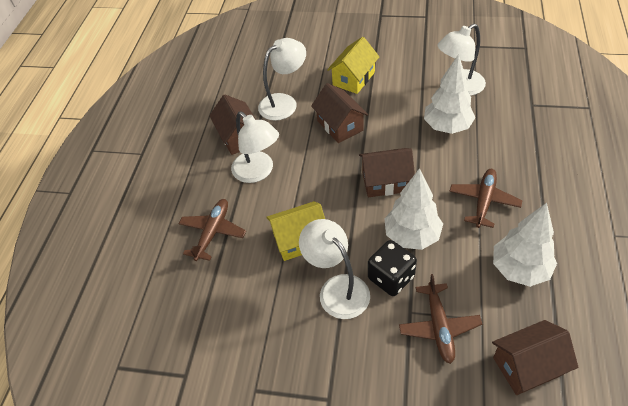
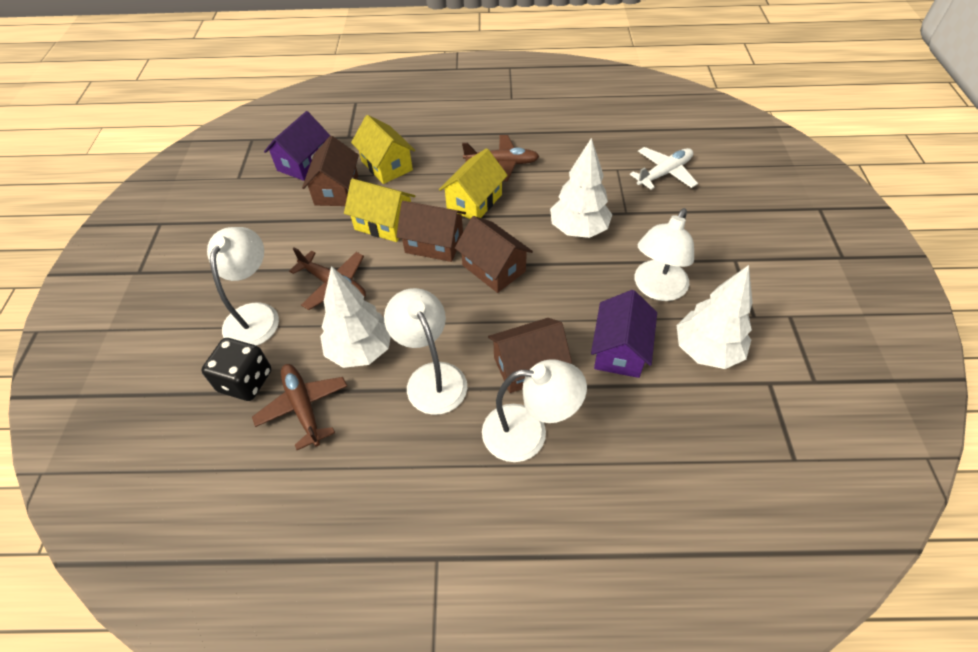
purple house: 0 -> 2
white plane: 0 -> 1
yellow house: 2 -> 3

